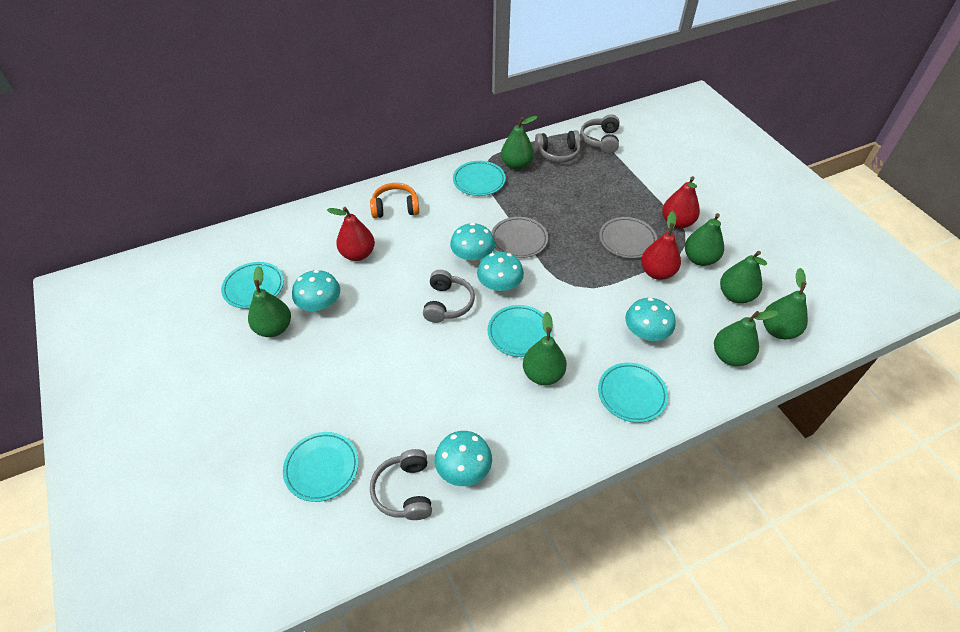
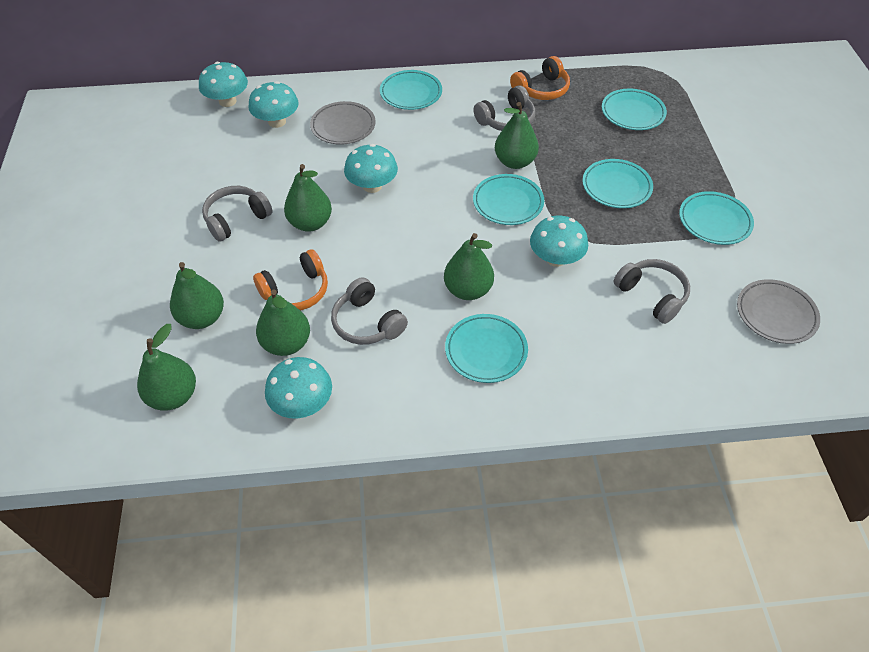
green pear: 7 -> 6
orange headphones: 1 -> 2
red pear: 3 -> 0
turquoise plate: 5 -> 6

